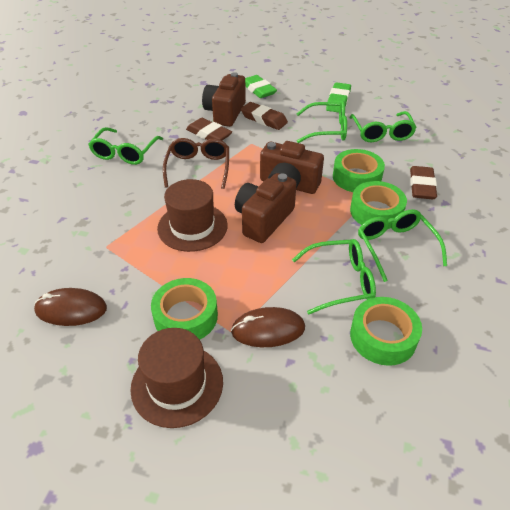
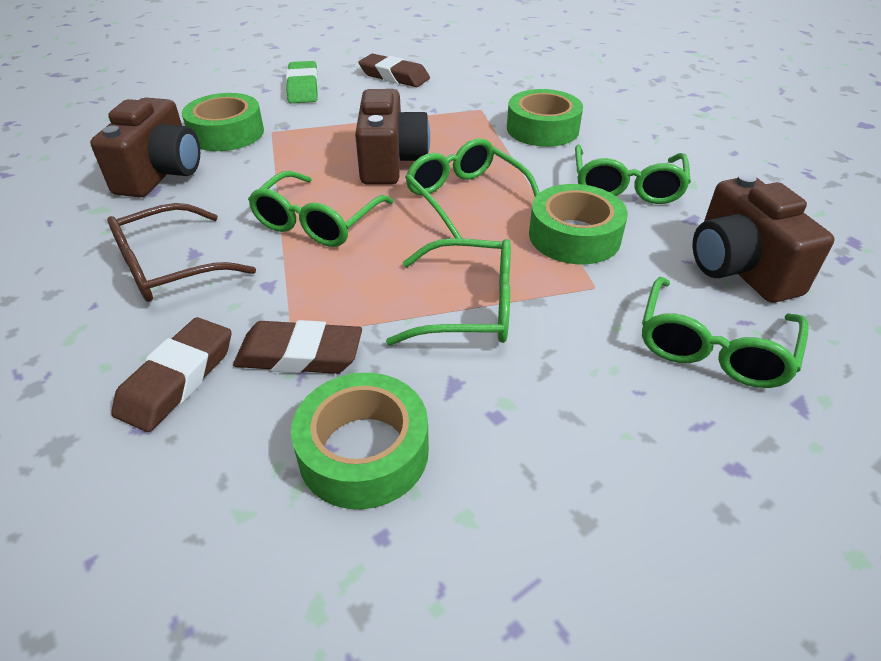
brown hat: 2 -> 0
brown mouse: 2 -> 0
green eraser: 2 -> 1

